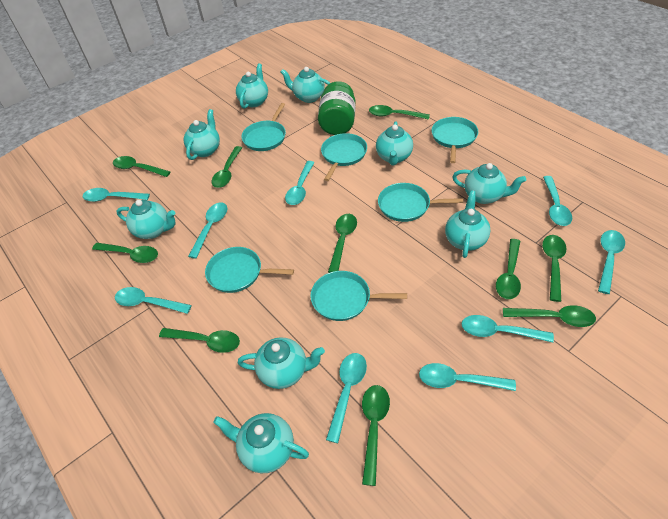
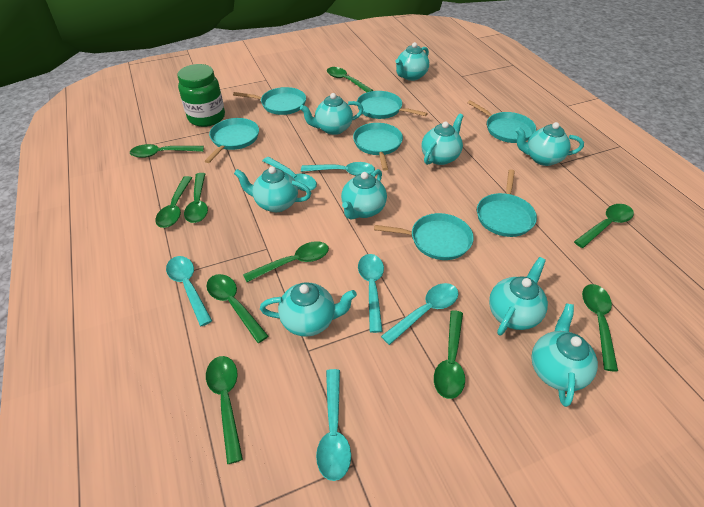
turquoise pan: 6 -> 7
turquoise spoon: 9 -> 6

